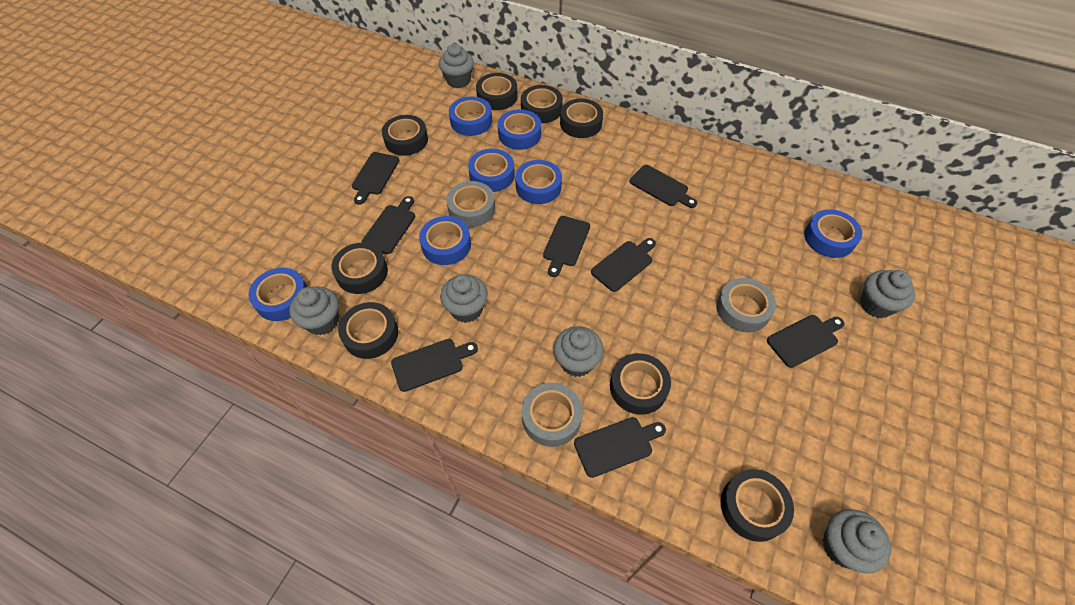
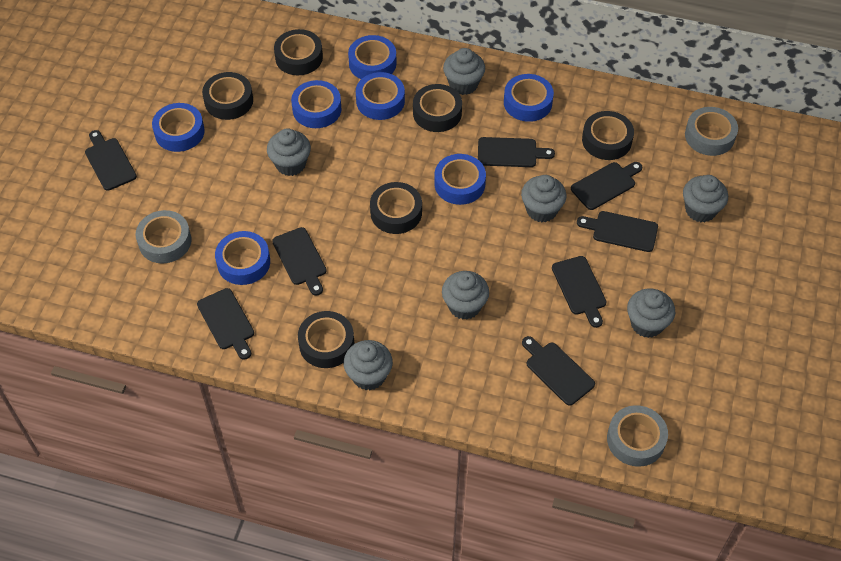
black tape: 8 -> 6
grey cupcake: 6 -> 7

